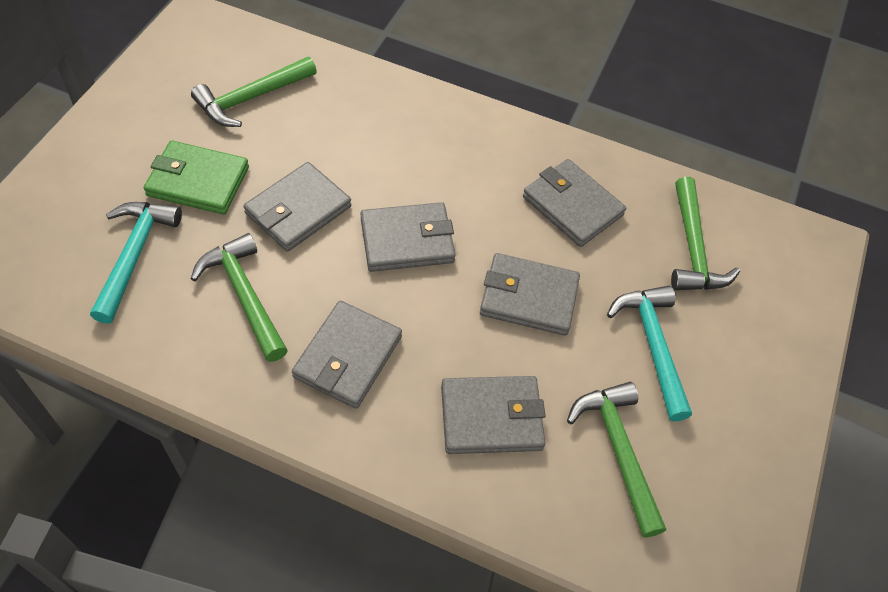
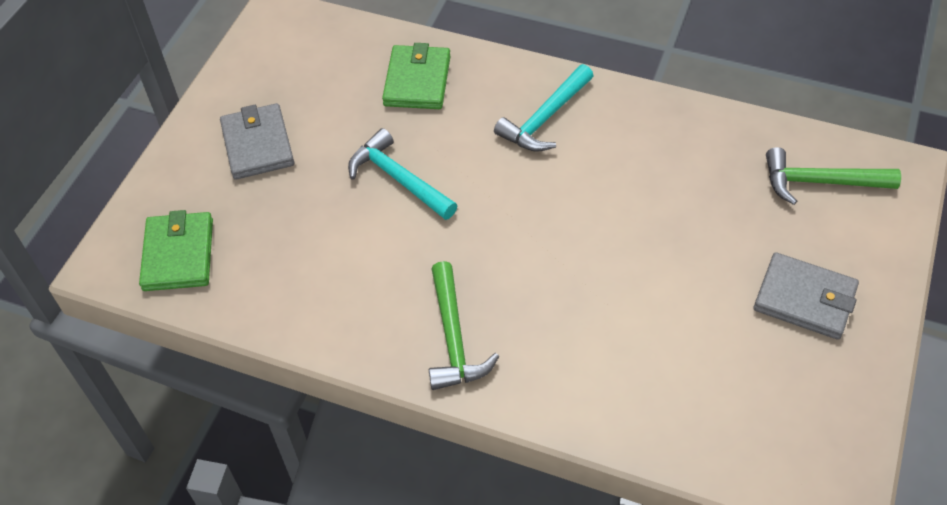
green hammer: 4 -> 2
green wallet: 1 -> 2
grey wallet: 6 -> 2

